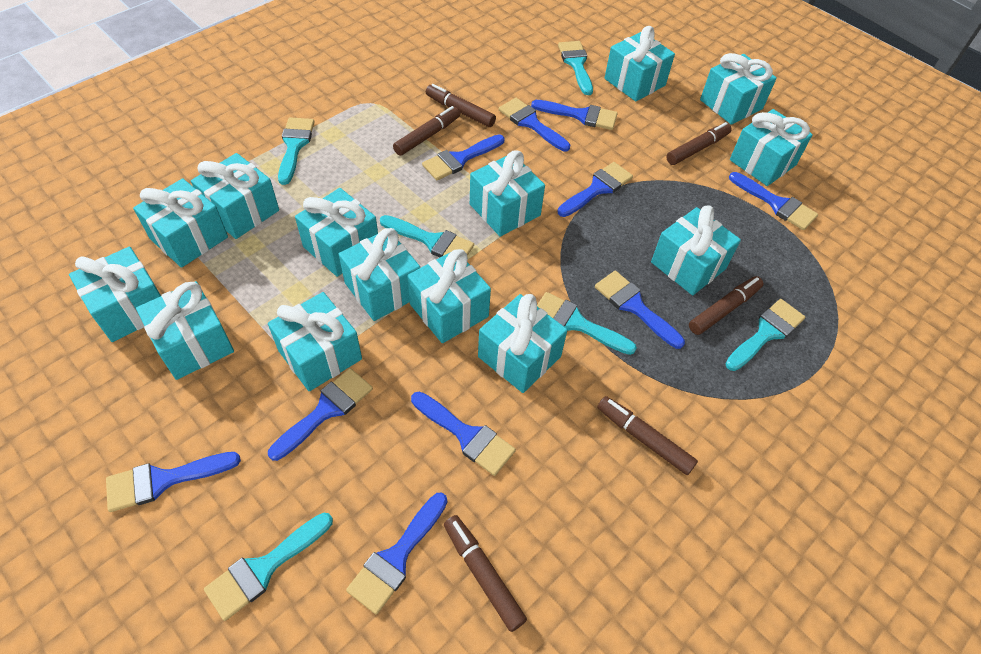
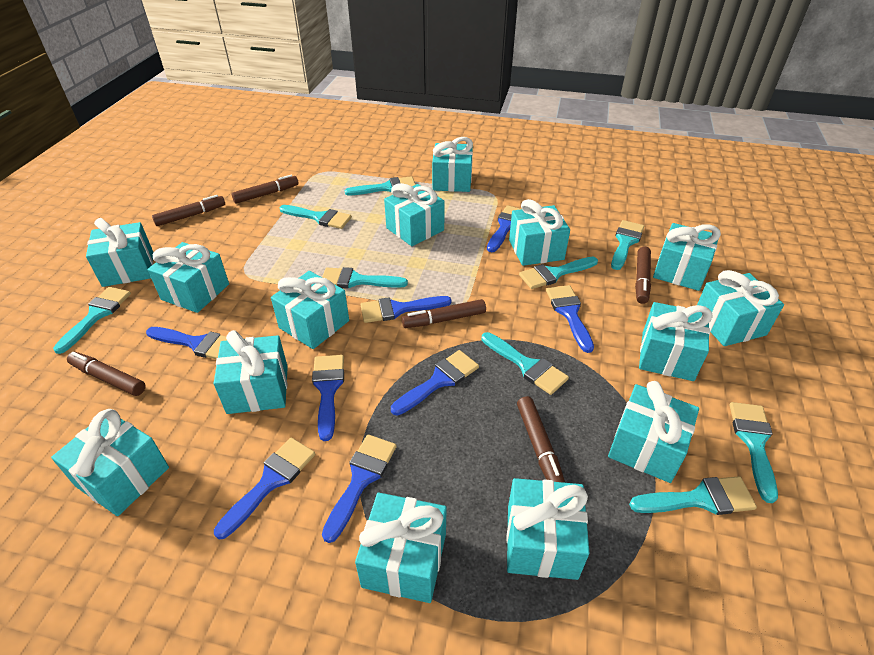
blue brush: 10 -> 8
turquoise brush: 6 -> 9

